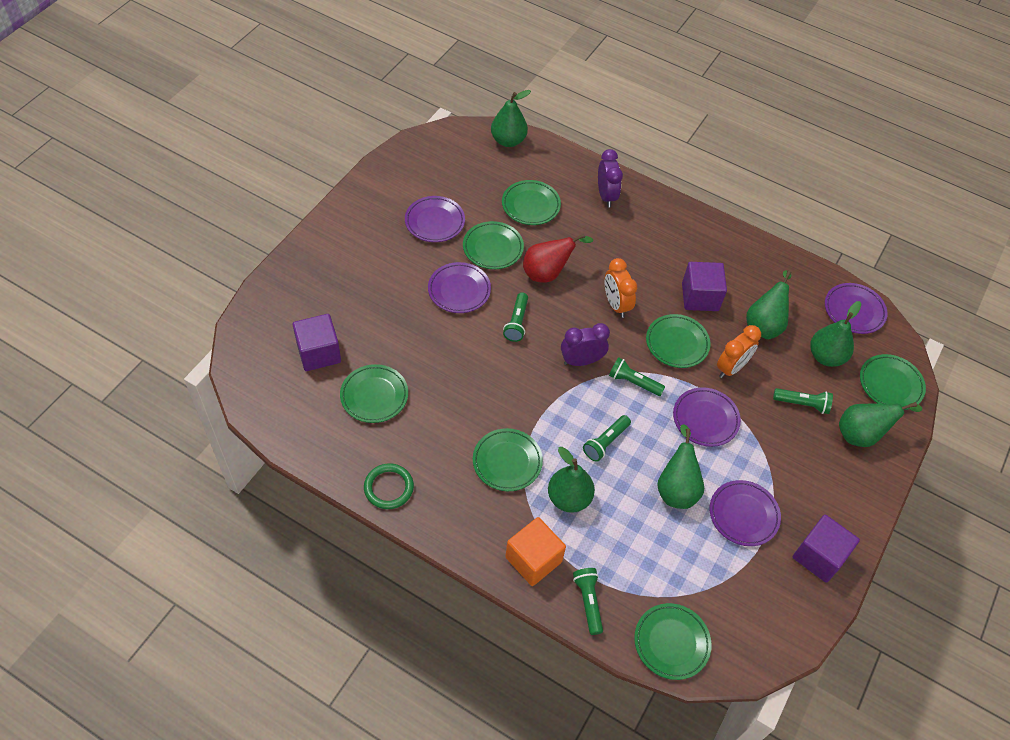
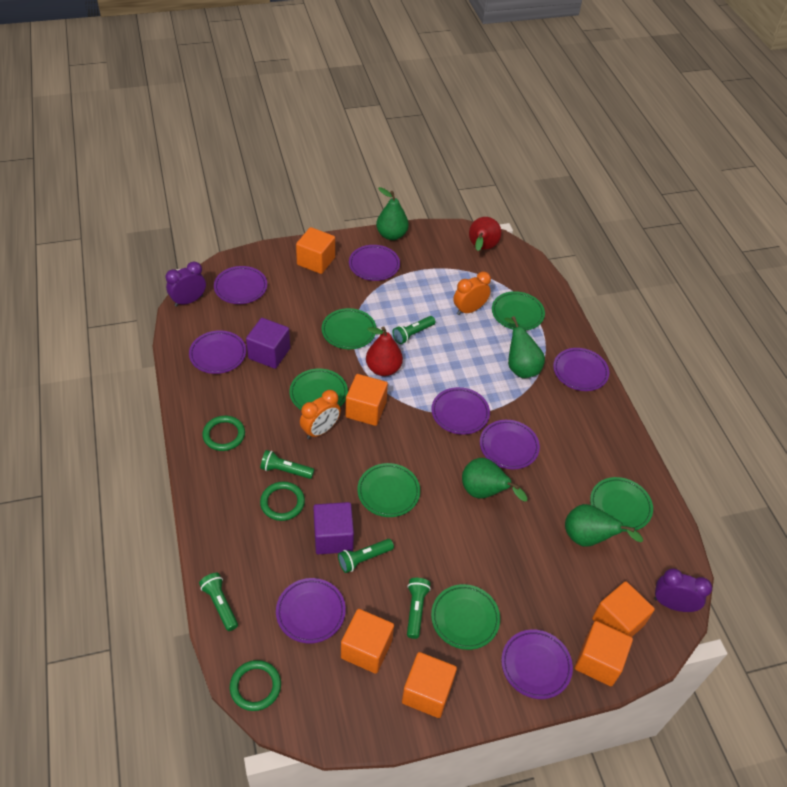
green pear: 6 -> 4
green plate: 7 -> 6
green ring: 1 -> 3
orange cube: 1 -> 6
purple cube: 3 -> 2
purple plate: 5 -> 8
red pear: 1 -> 2

